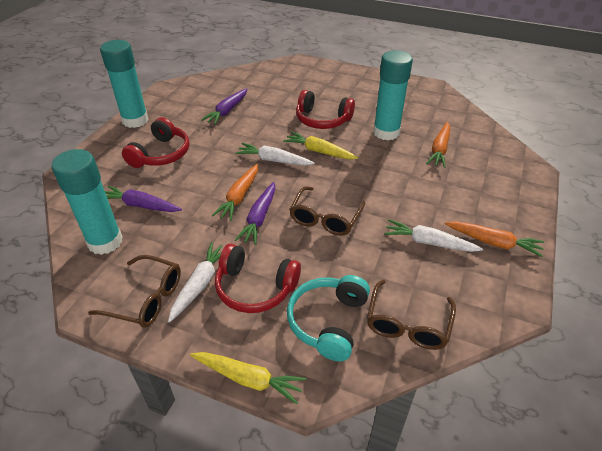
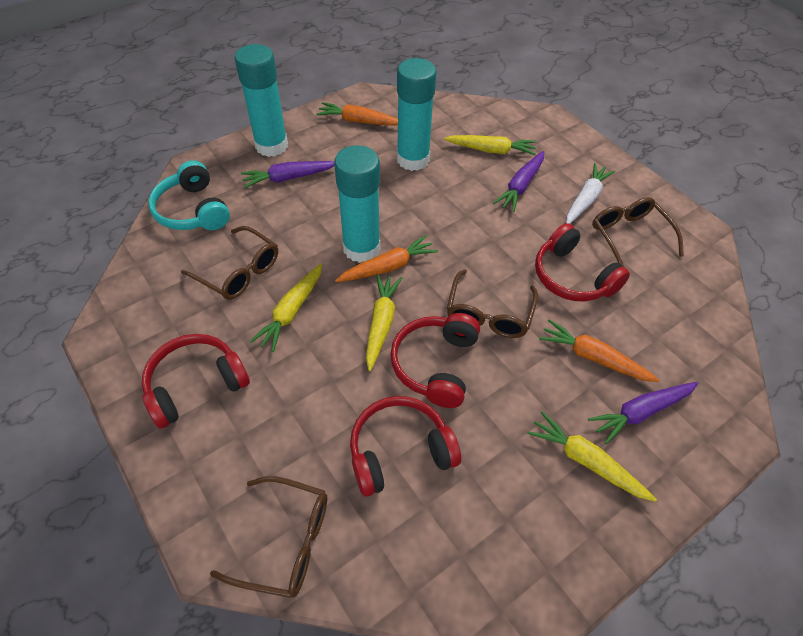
brown glasses: 3 -> 4
red headphones: 3 -> 4
white carrot: 3 -> 1
yellow carrot: 2 -> 4

